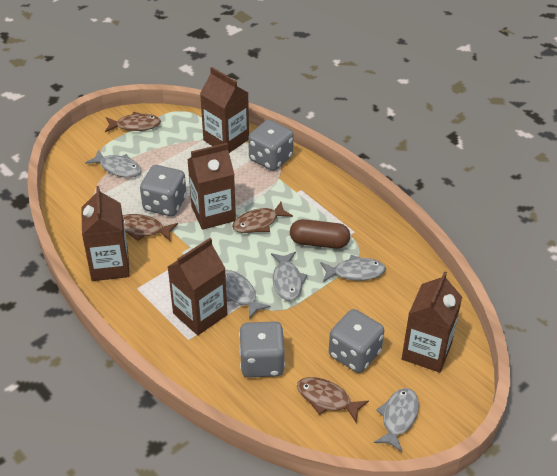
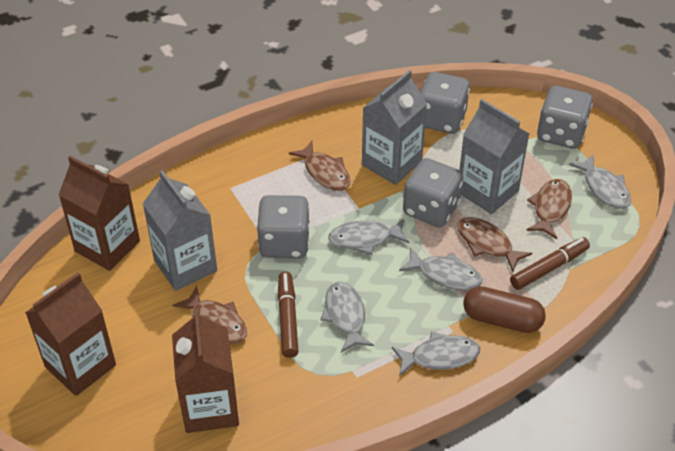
brown carton: 5 -> 3
brown marker: 0 -> 2
grey carton: 0 -> 3

